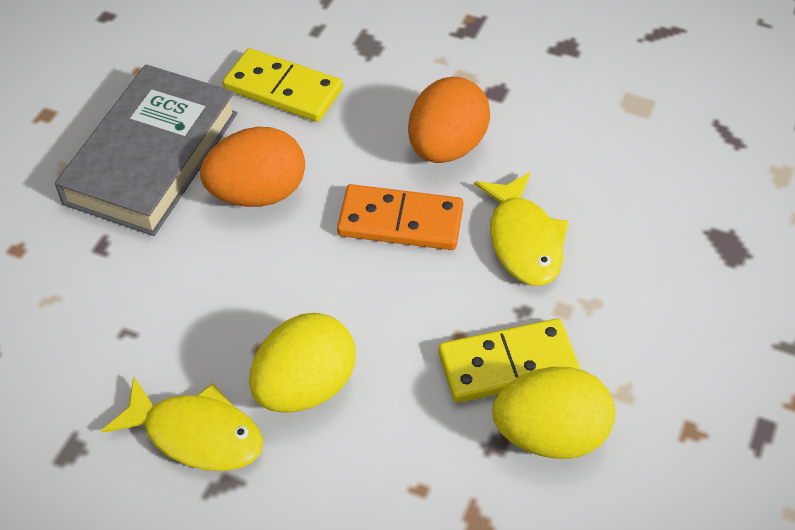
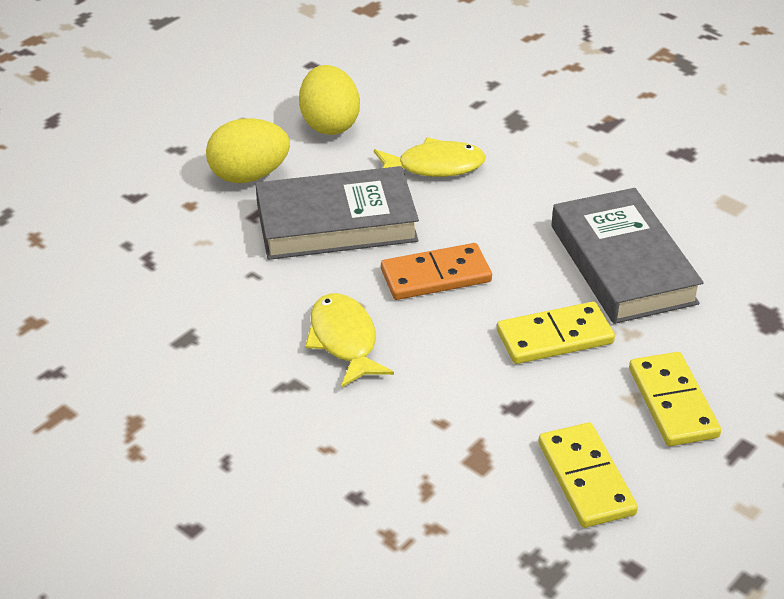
grey book: 1 -> 2
orange egg: 2 -> 0
yellow domino: 2 -> 3

